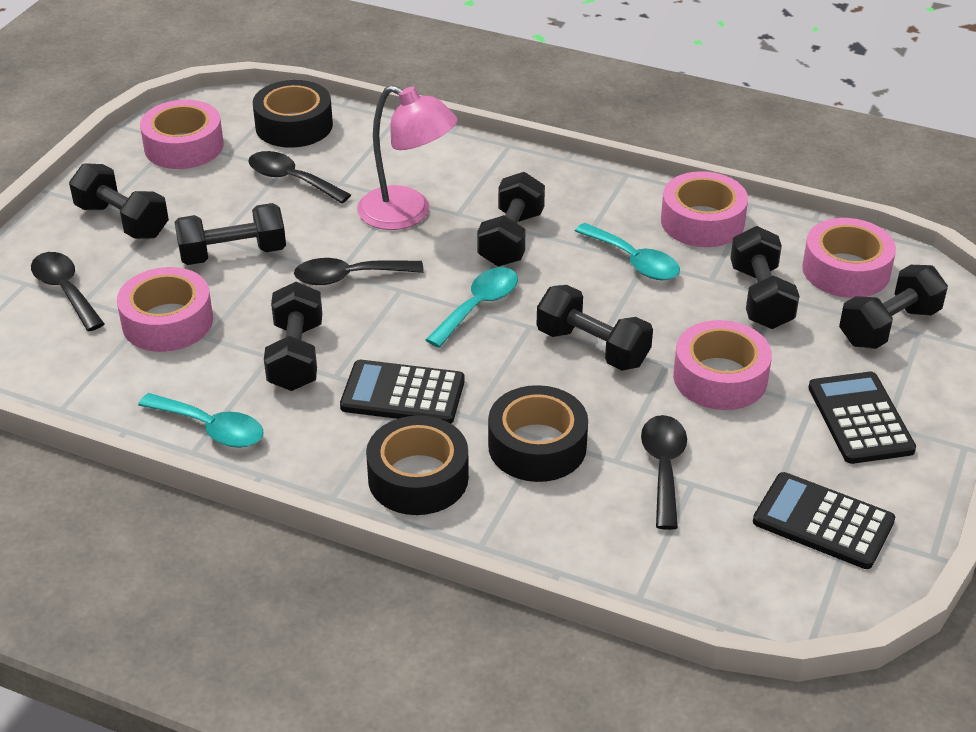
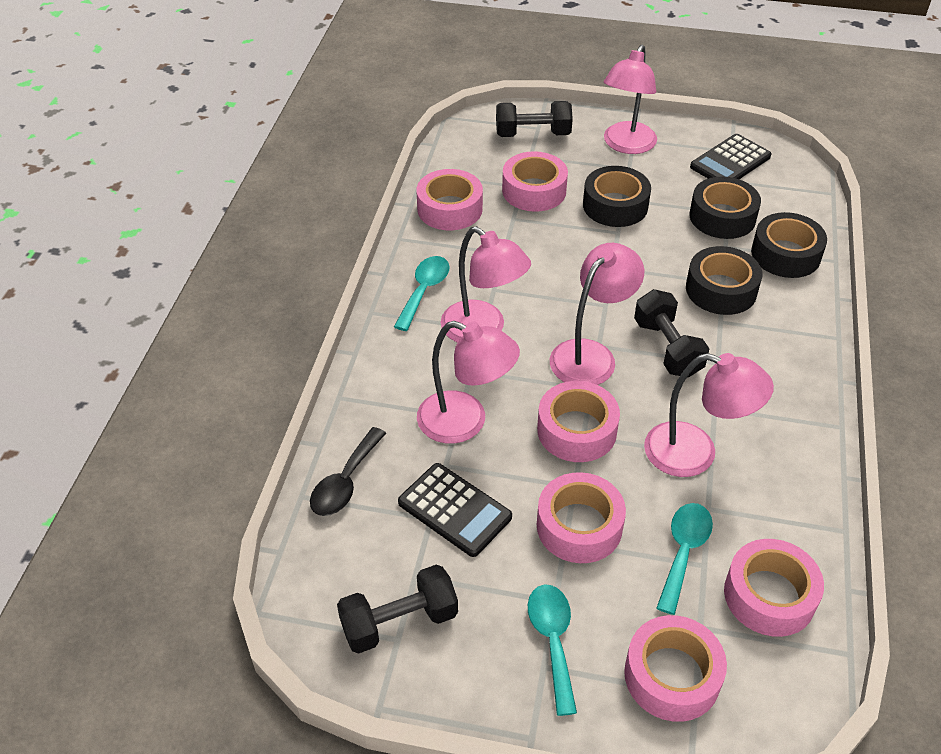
black calculator: 3 -> 2
black dumbbell: 7 -> 3
black spoon: 4 -> 1
black tape: 3 -> 4
pink lamp: 1 -> 5
pink tape: 5 -> 6

